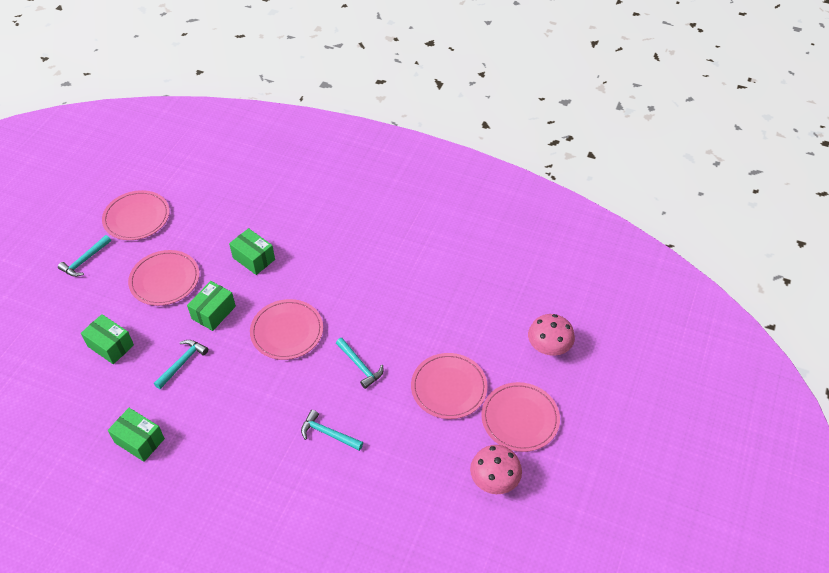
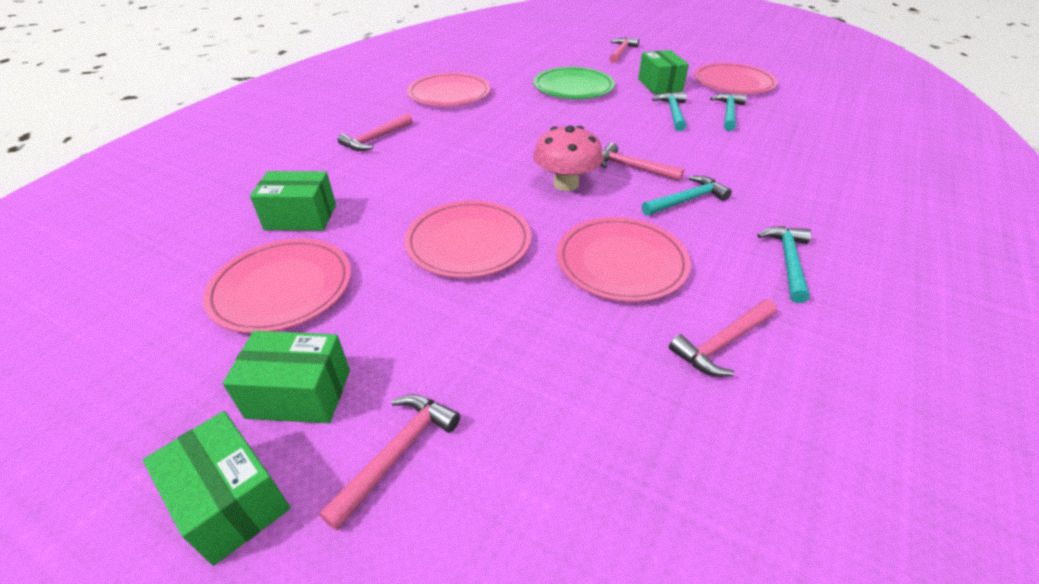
green plate: 0 -> 1
pink hammer: 0 -> 5
pink mushroom: 2 -> 1

